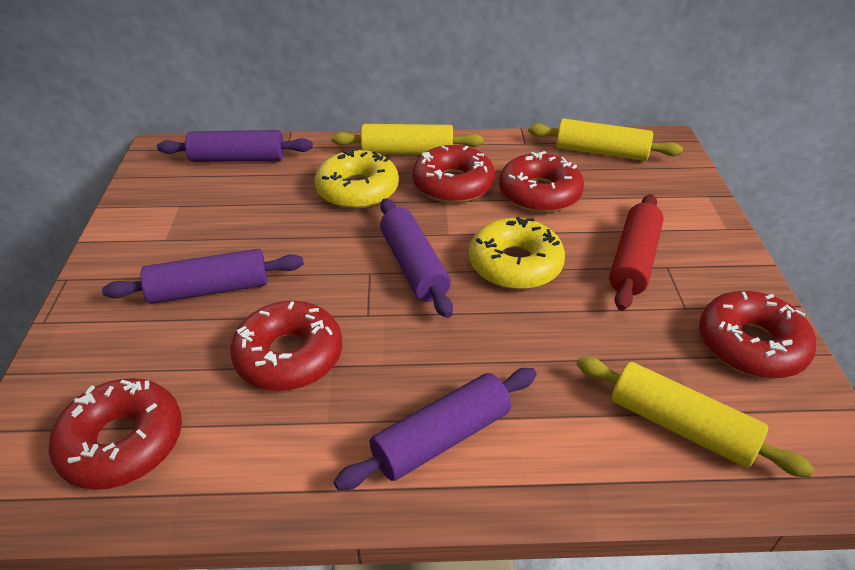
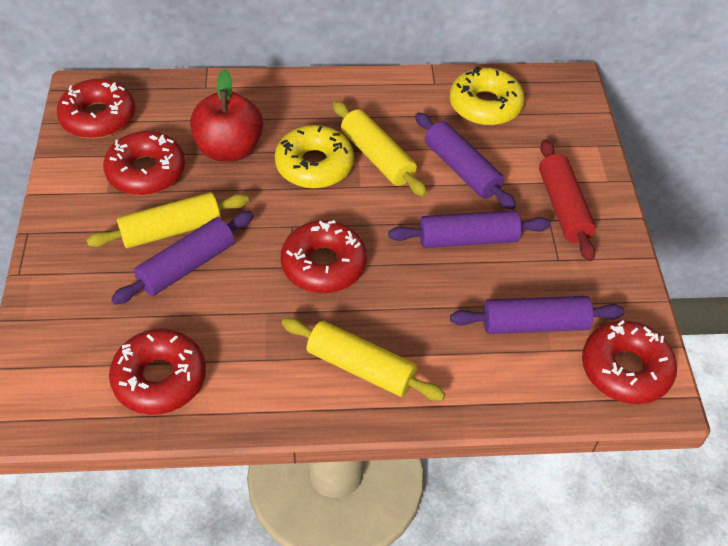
red apple: 0 -> 1

